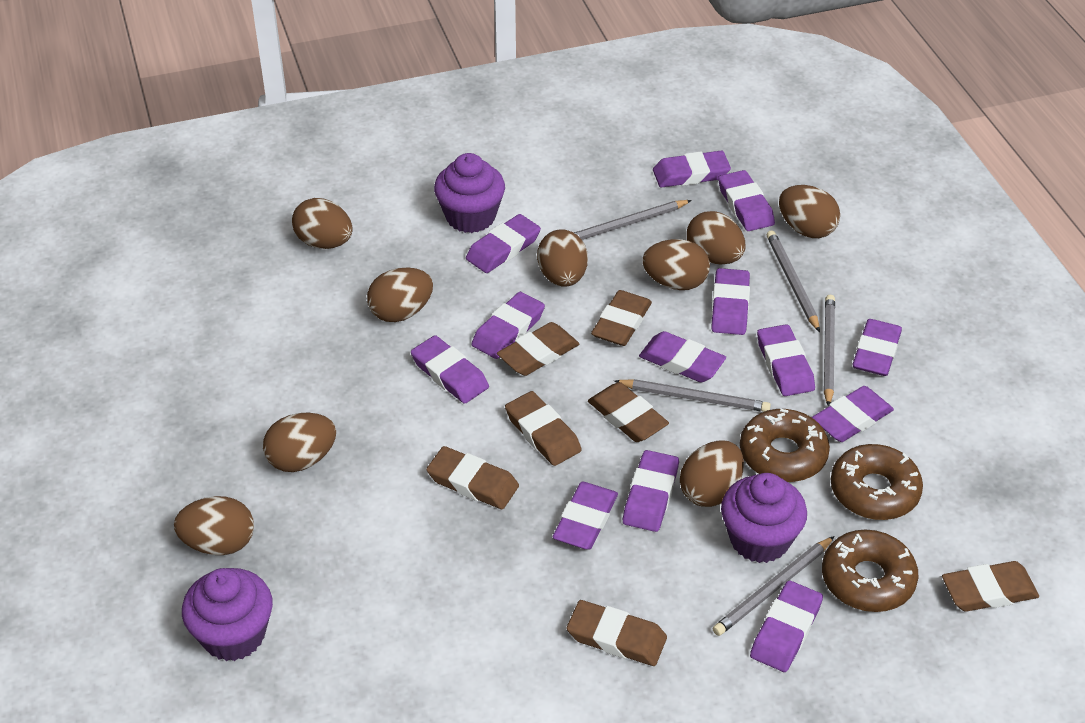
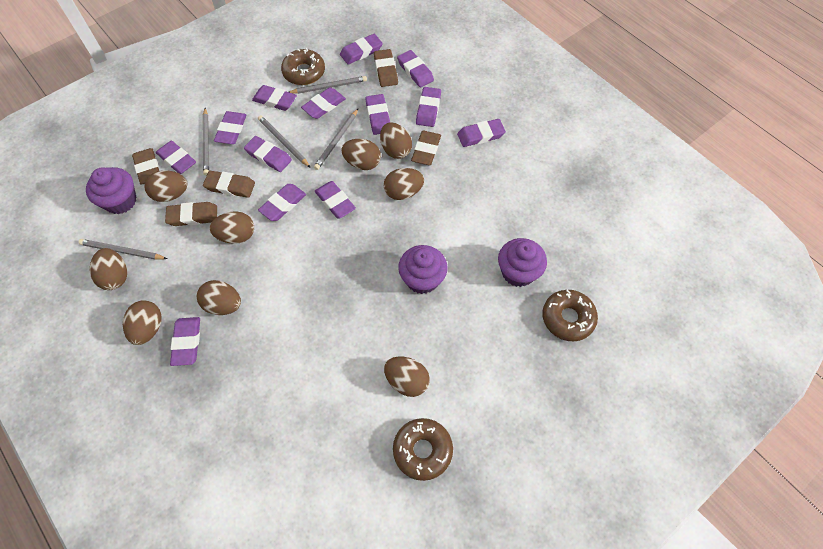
brown eraser: 7 -> 5

